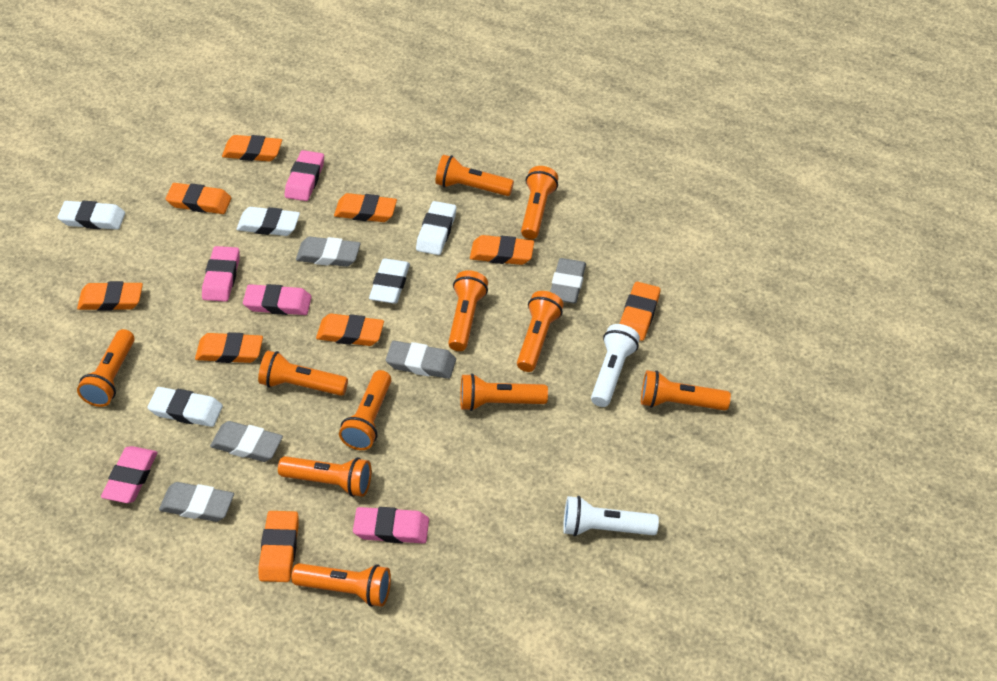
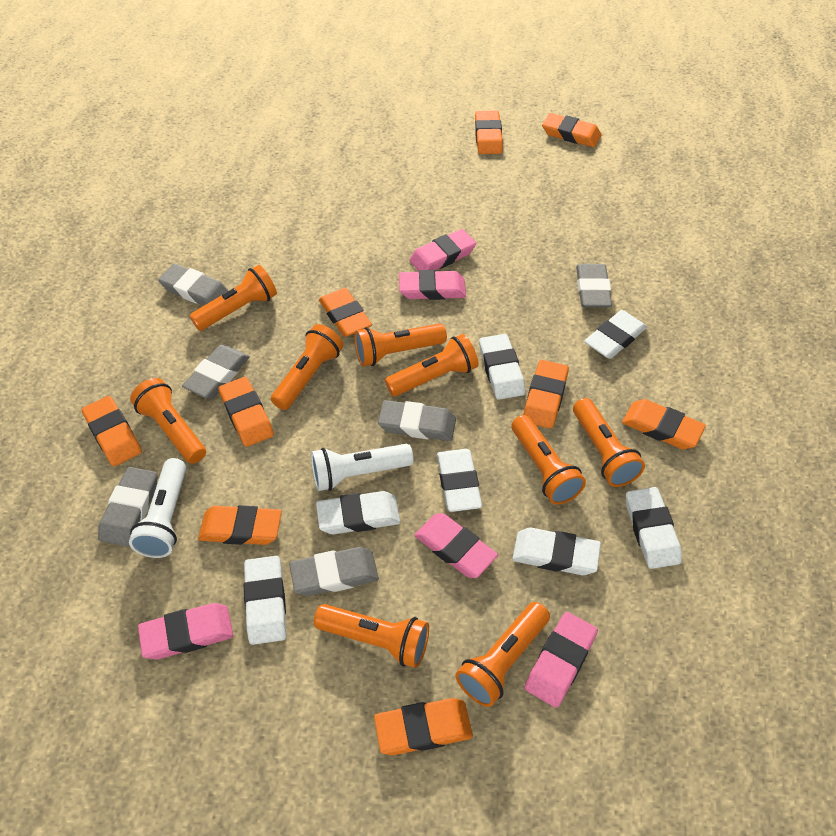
grey eraser: 5 -> 6
orange flashlight: 11 -> 9
white eraser: 5 -> 7

